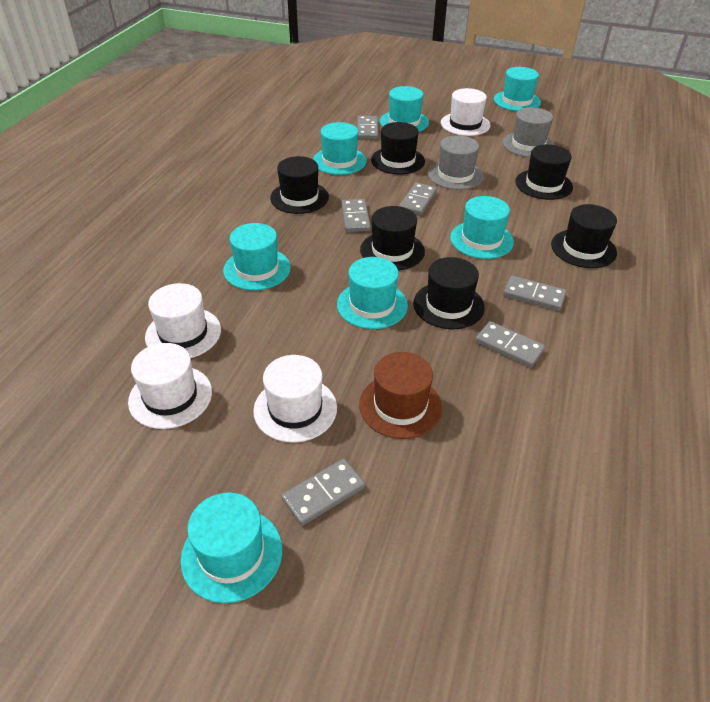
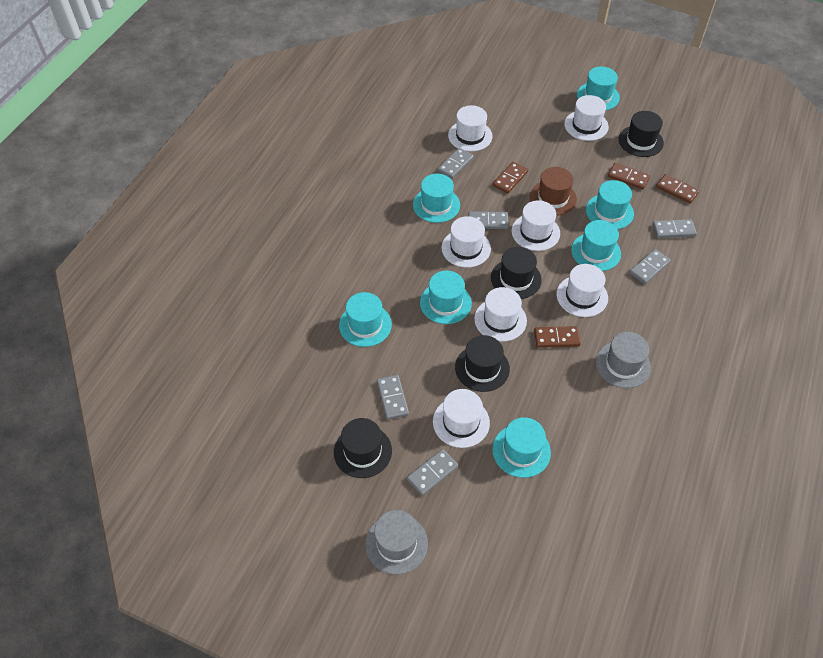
black hat: 6 -> 4
brown domino: 0 -> 4
white hat: 4 -> 7

